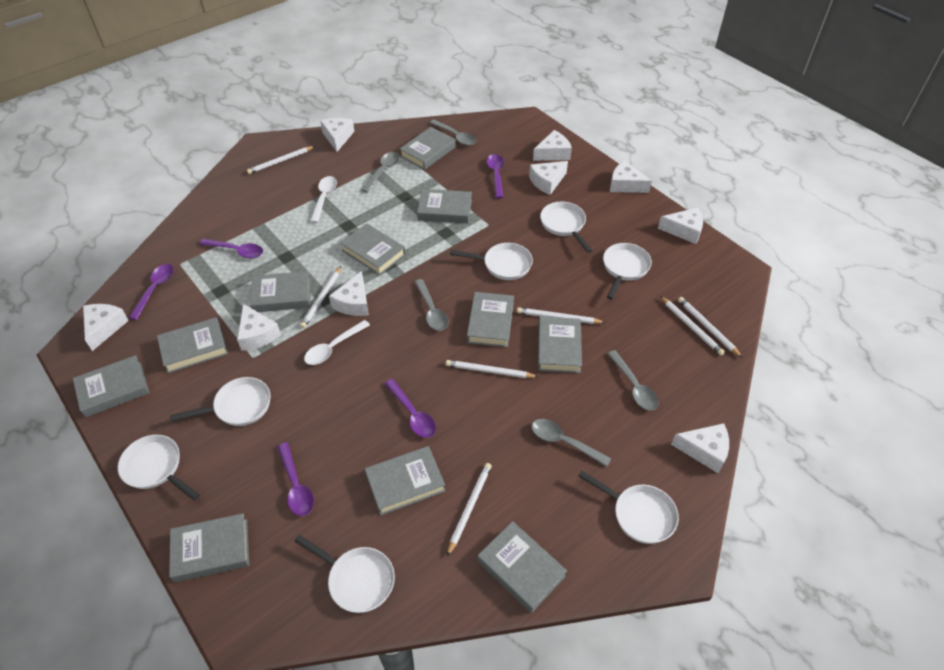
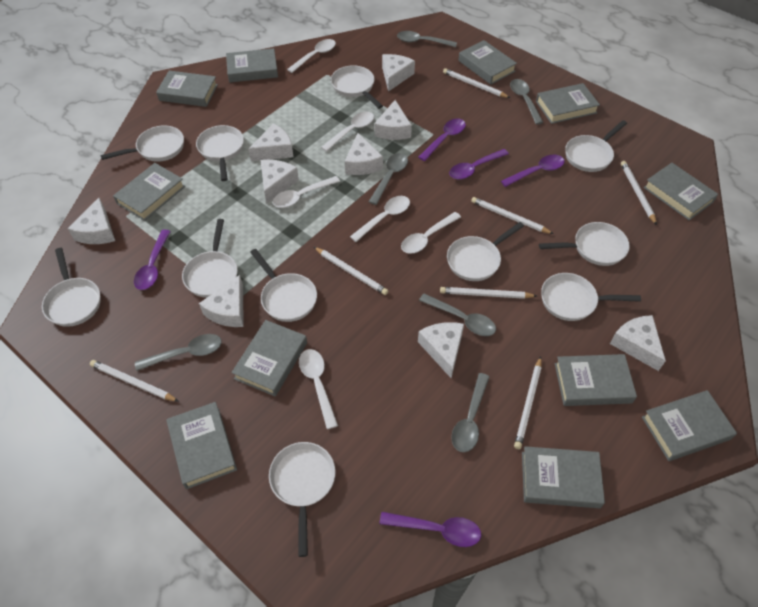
grey spoon: 5 -> 6
white pan: 7 -> 11
white spoon: 2 -> 6

